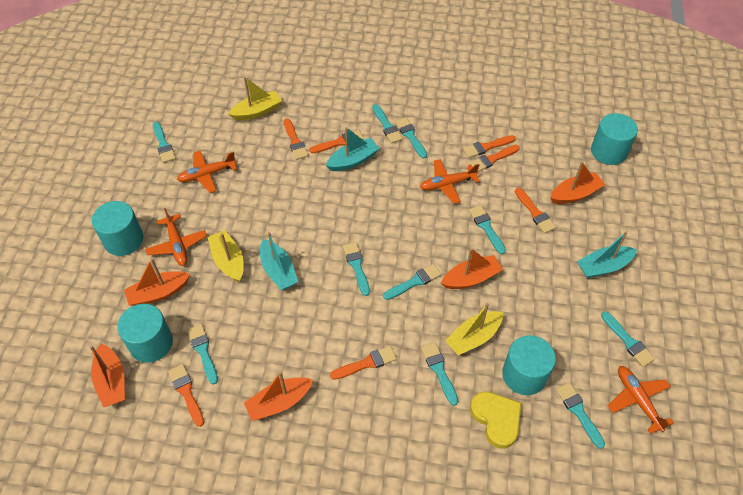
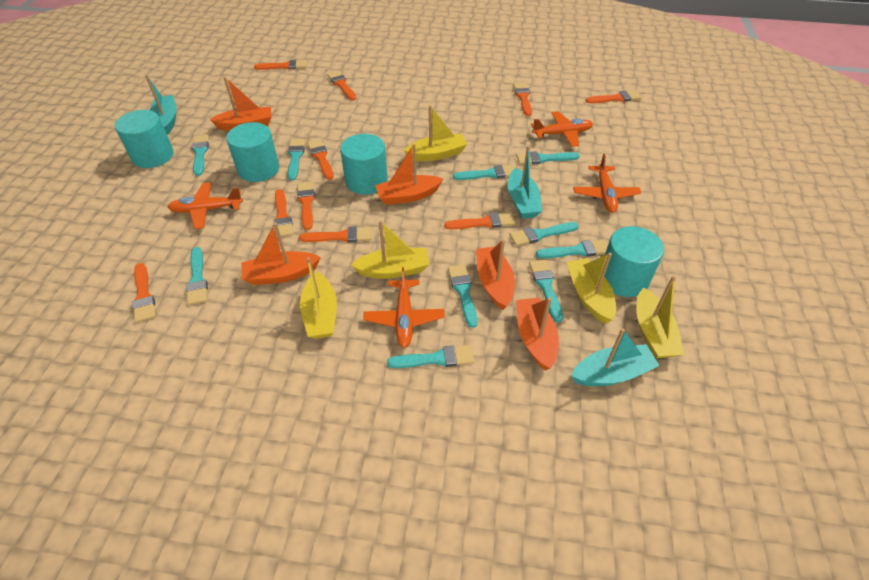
orange brush: 7 -> 10
yellow boat: 3 -> 5
yellow heart: 1 -> 0

